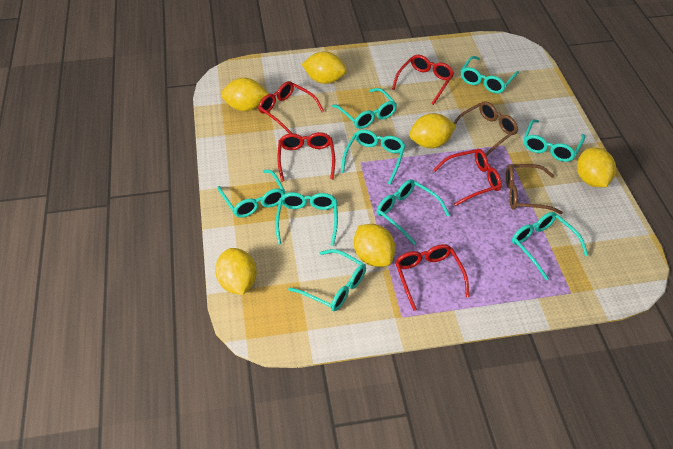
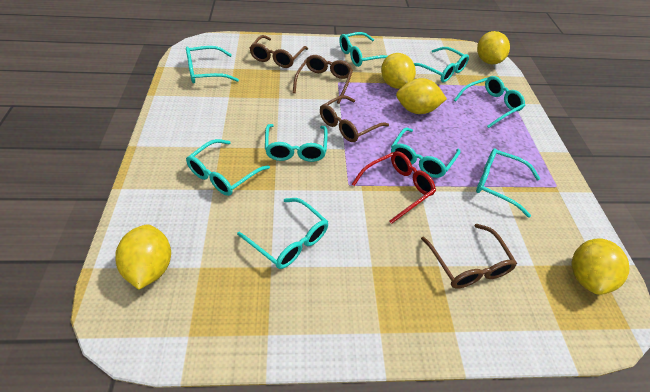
brown glasses: 2 -> 4
red glasses: 5 -> 1
yellow lemon: 6 -> 5

